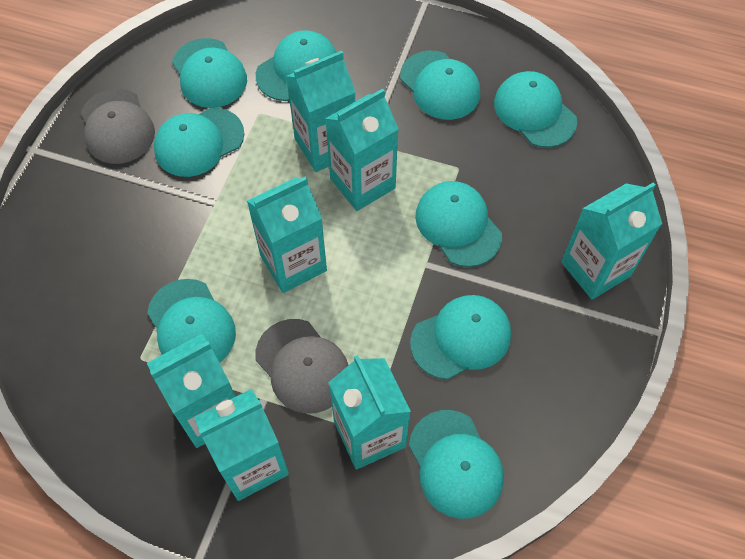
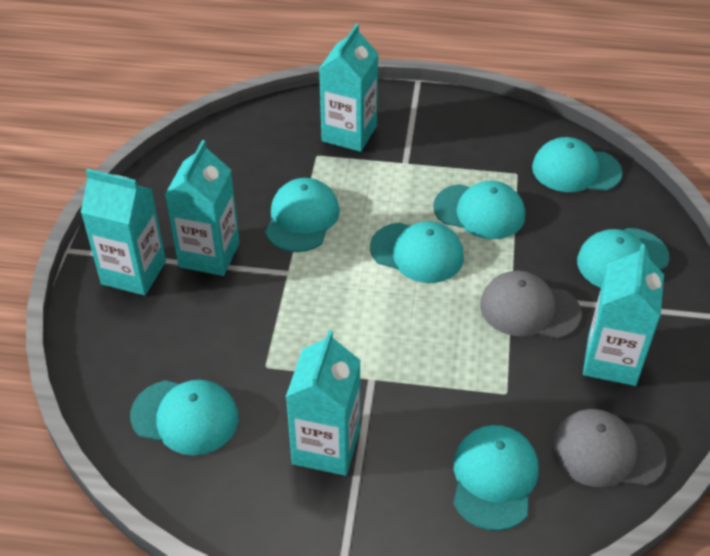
turquoise cap: 9 -> 7
turquoise carton: 7 -> 5

